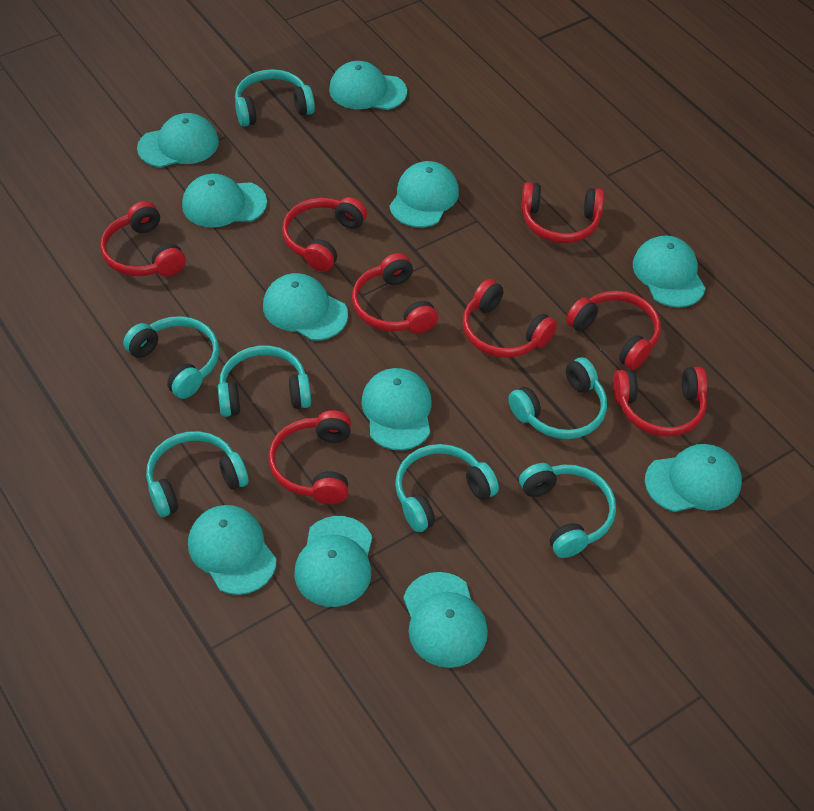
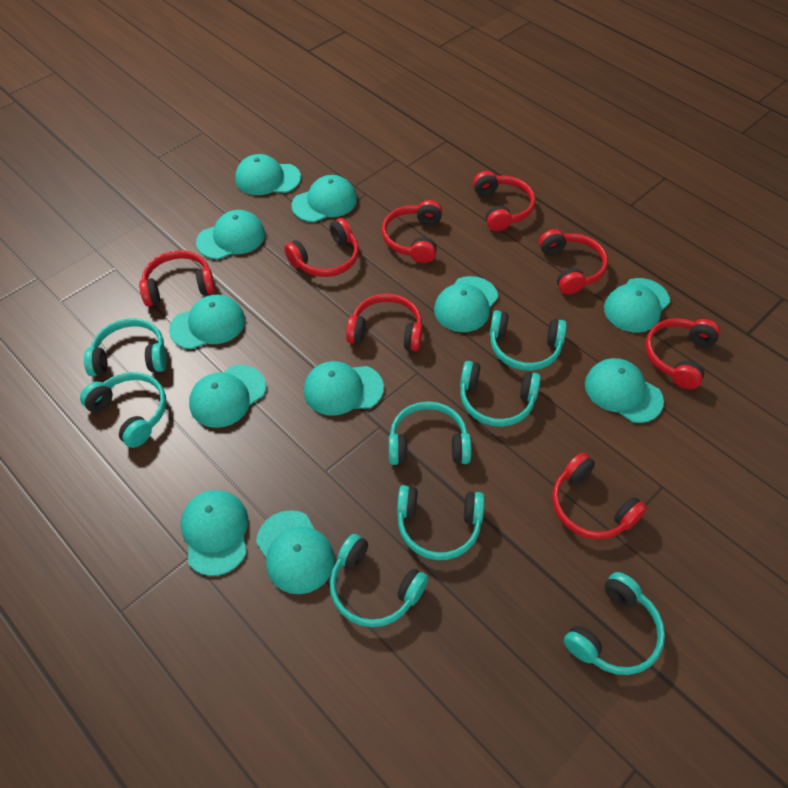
turquoise headphones: 7 -> 8

